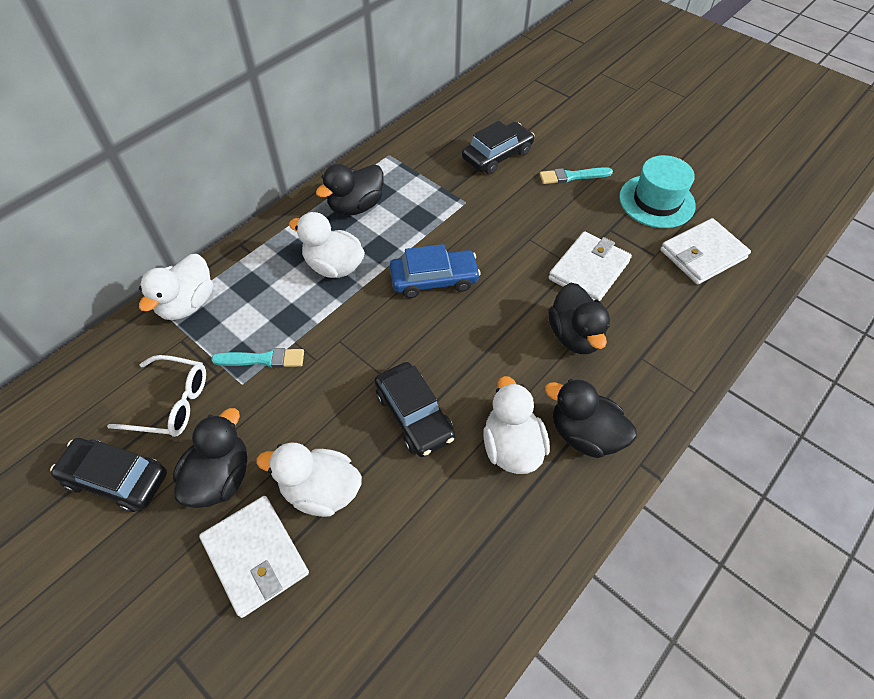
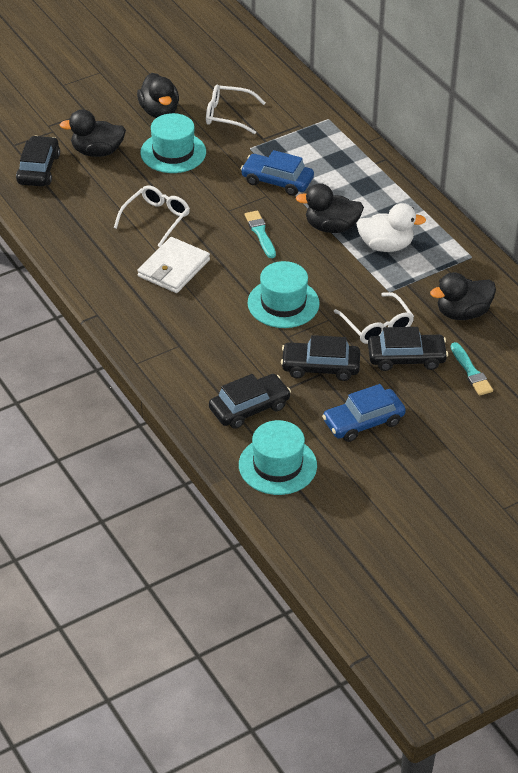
black car: 3 -> 4
blue car: 1 -> 2
turquoise hat: 1 -> 3
white duck: 4 -> 1
white glasses: 1 -> 3
white wallet: 3 -> 1

